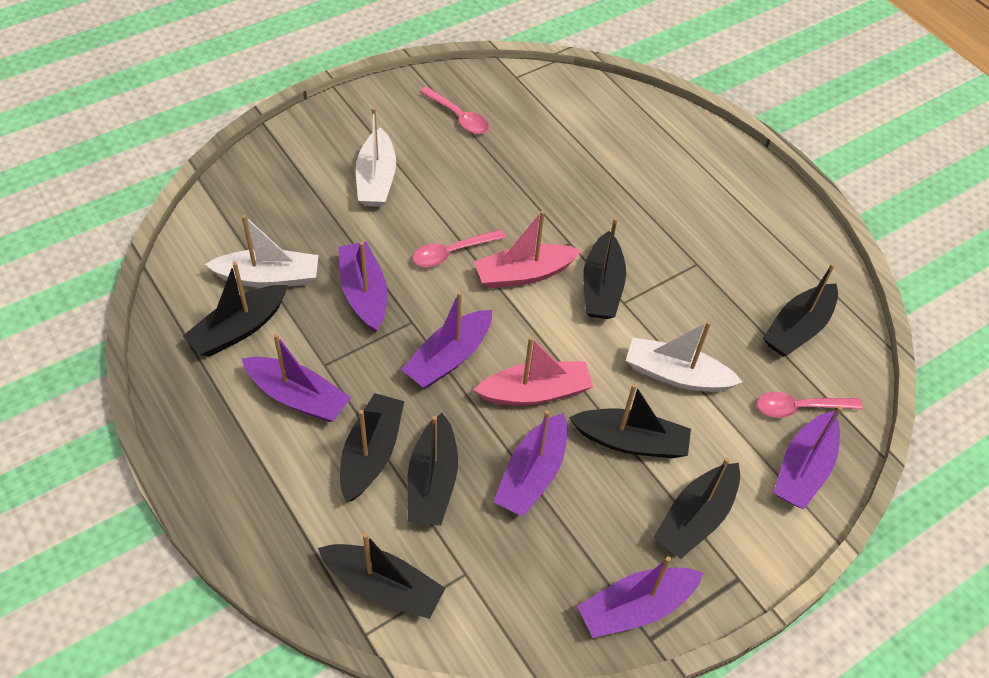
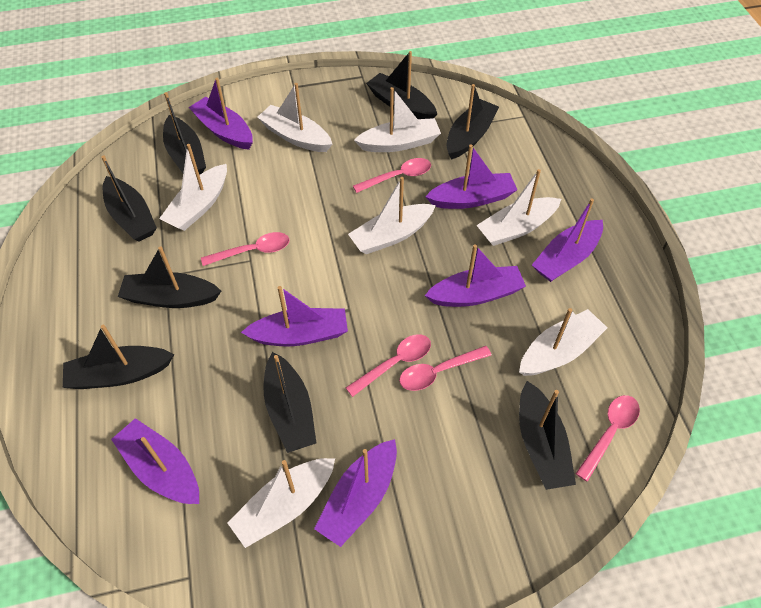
pink boat: 2 -> 0
pink spoon: 3 -> 5
purple boat: 6 -> 7
white boat: 3 -> 7

